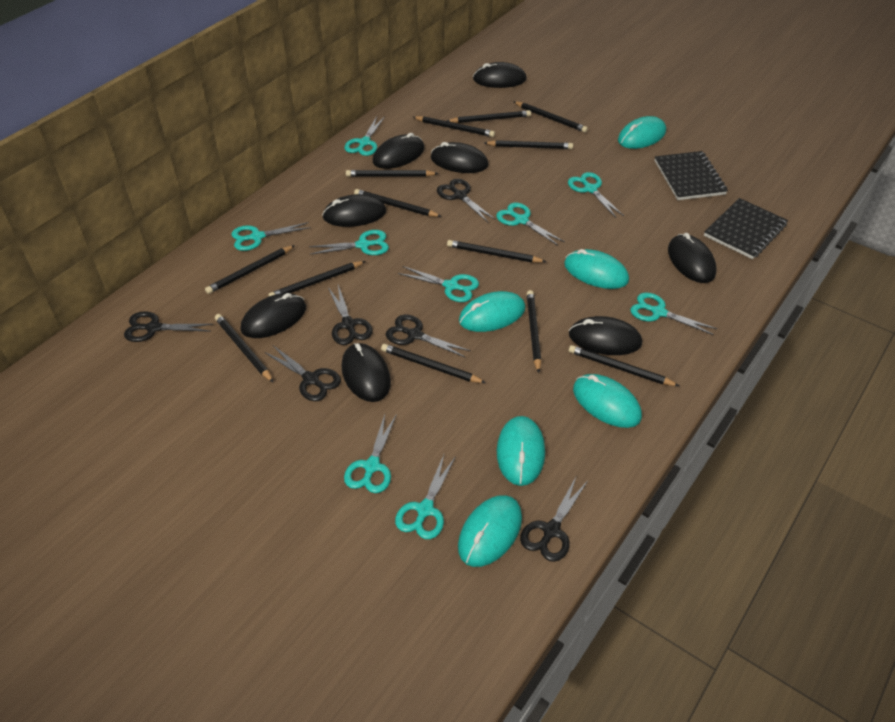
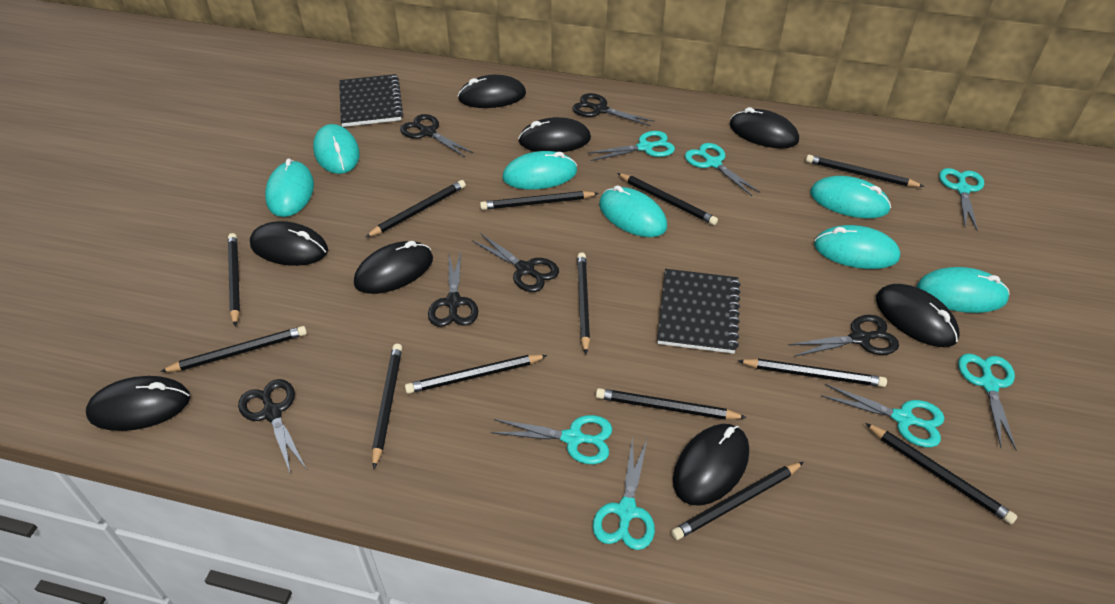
turquoise mouse: 6 -> 7
turquoise scissors: 9 -> 7

